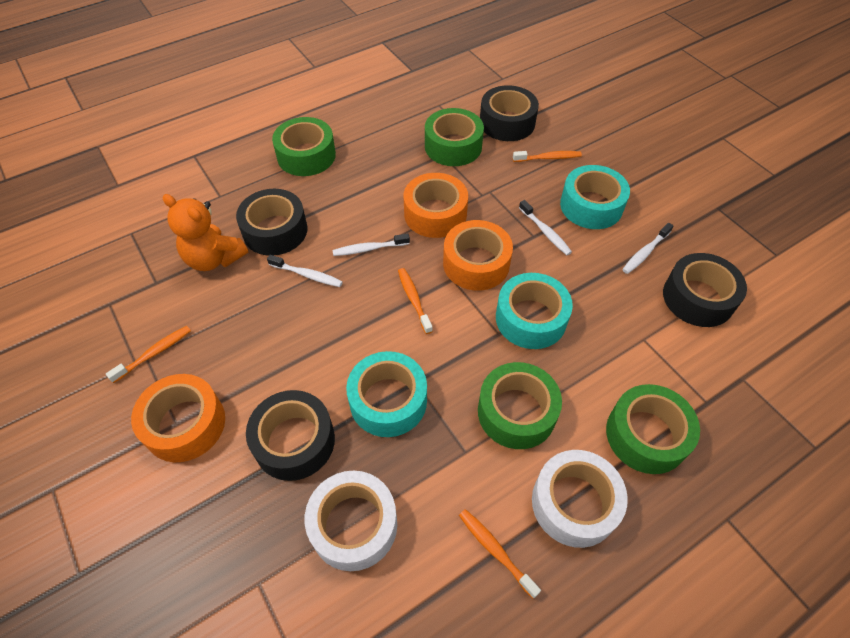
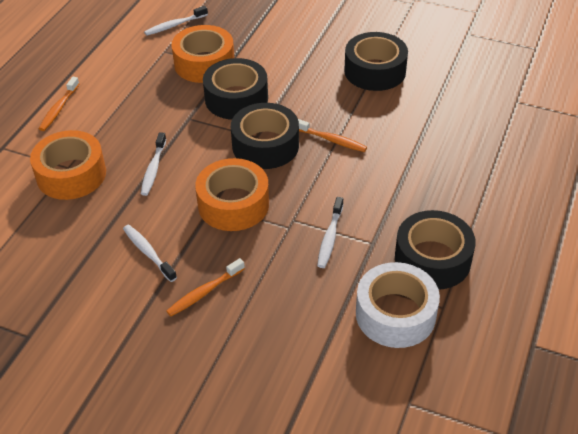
green tape: 4 -> 0
orange teddy bear: 1 -> 0
orange toothbrush: 4 -> 3
turquoise tape: 3 -> 0
white tape: 2 -> 1

